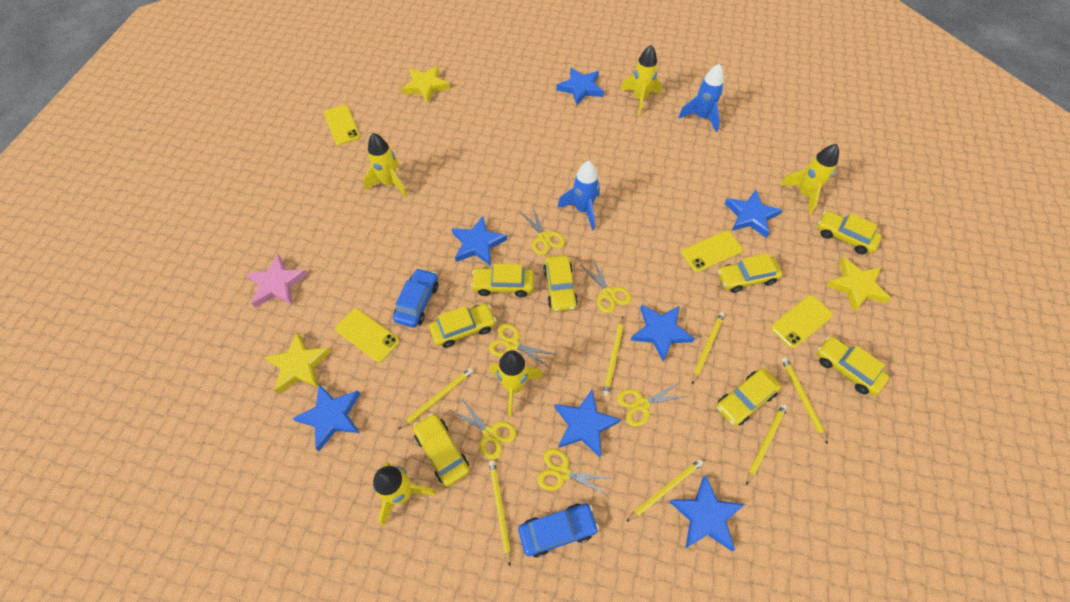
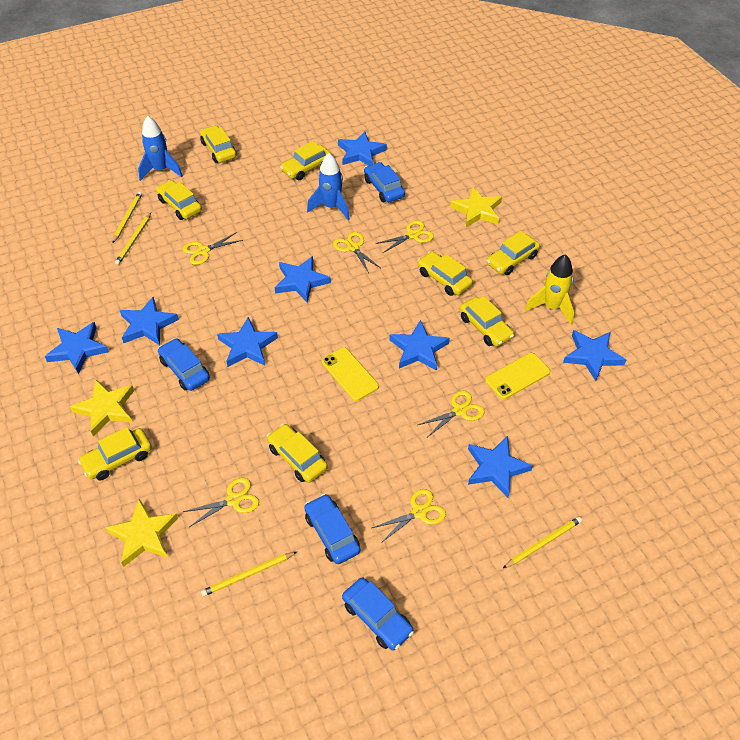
blue car: 2 -> 4
blue star: 7 -> 8
pink star: 1 -> 0
yellow pencil: 7 -> 4
yellow phone: 4 -> 2
yellow rocket: 5 -> 1

